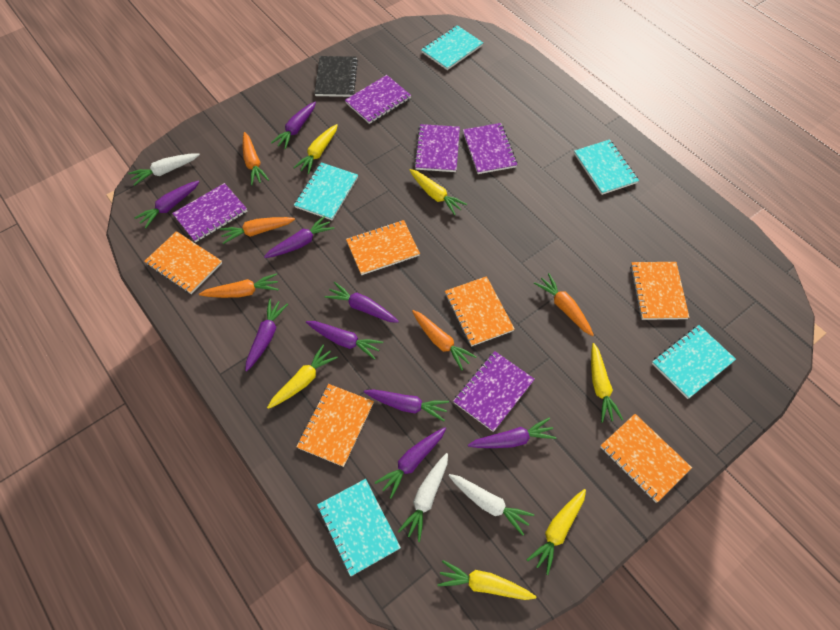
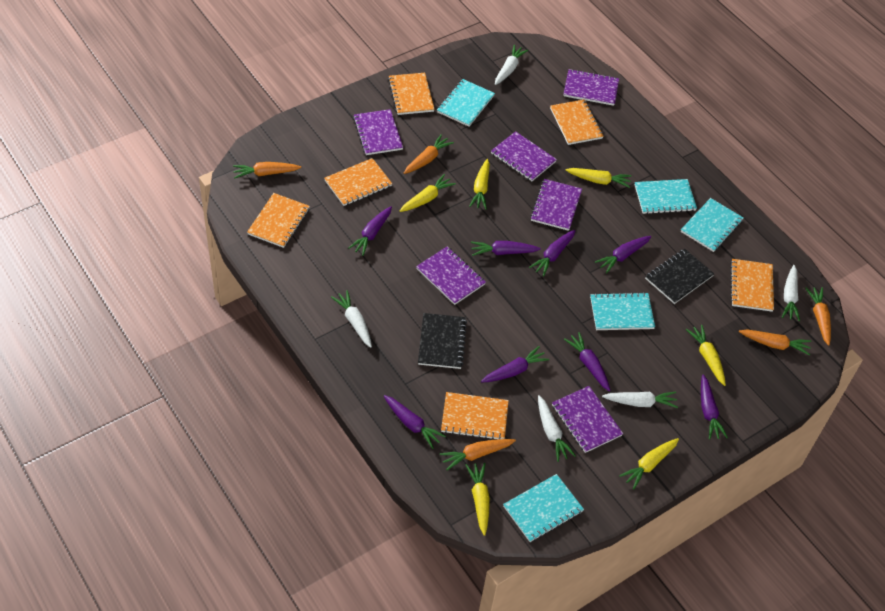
black notebook: 1 -> 2
purple carrot: 9 -> 8
purple notebook: 5 -> 6
white carrot: 3 -> 5

